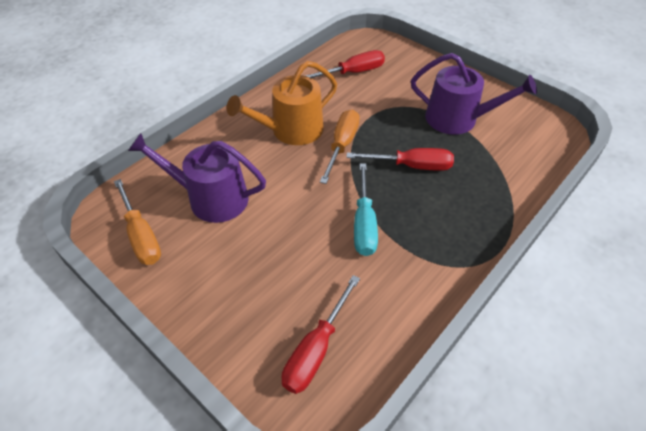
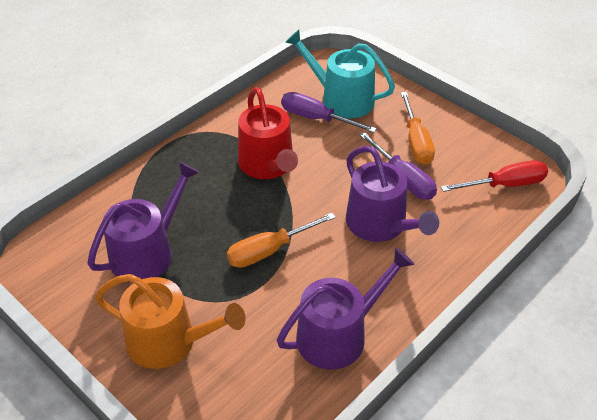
purple screwdriver: 0 -> 2
purple watering can: 2 -> 3
red screwdriver: 3 -> 1
red watering can: 0 -> 1
turquoise screwdriver: 1 -> 0
turquoise watering can: 0 -> 1

